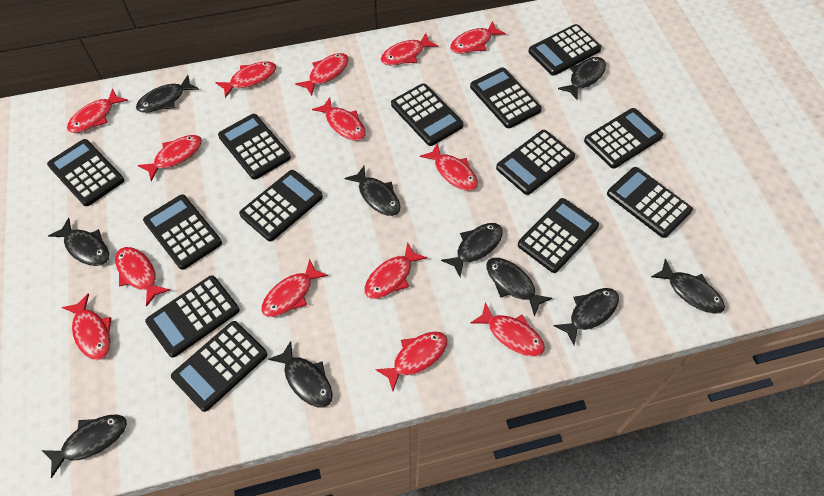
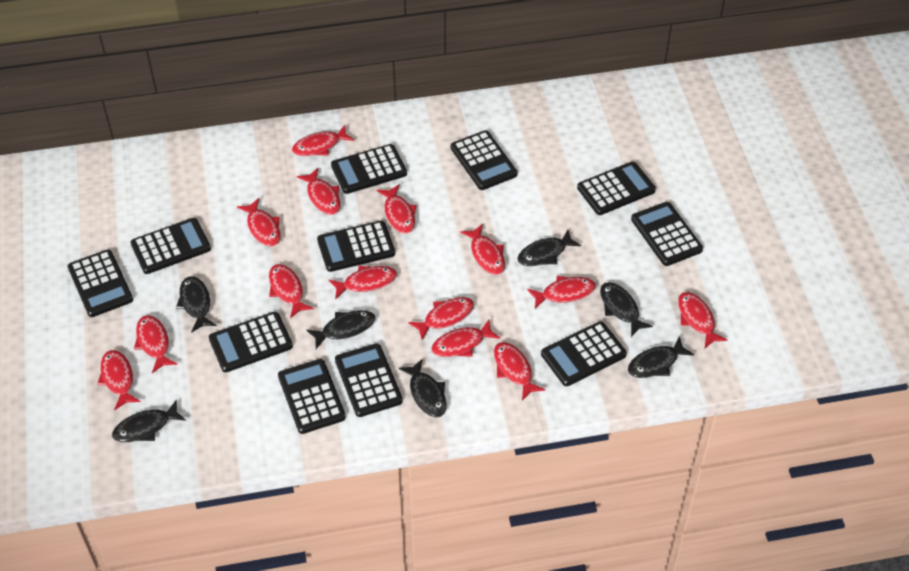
black calculator: 13 -> 11
black fish: 10 -> 7

